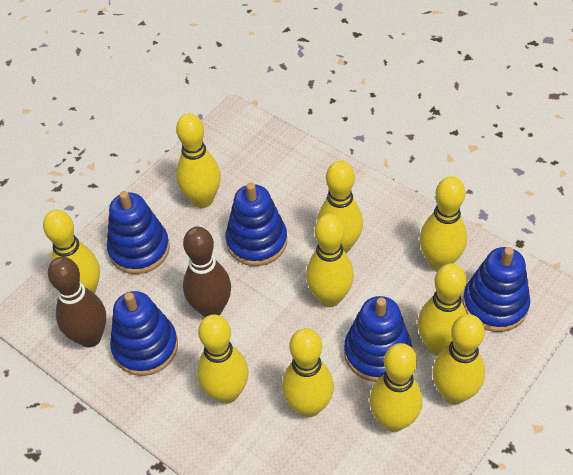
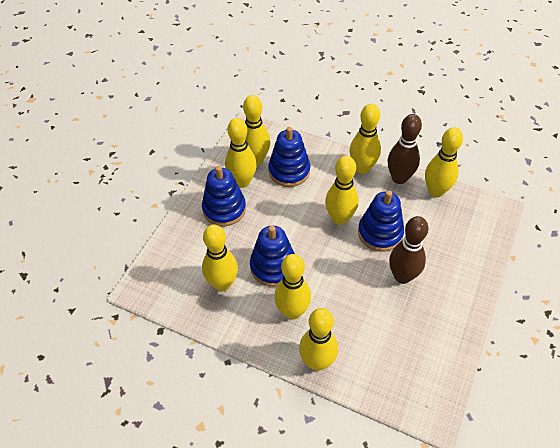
blue stacking toy: 5 -> 4
yellow bowling pin: 10 -> 8

